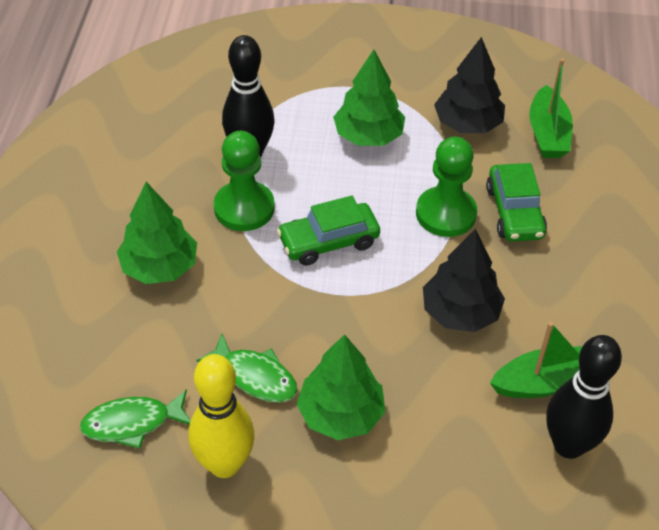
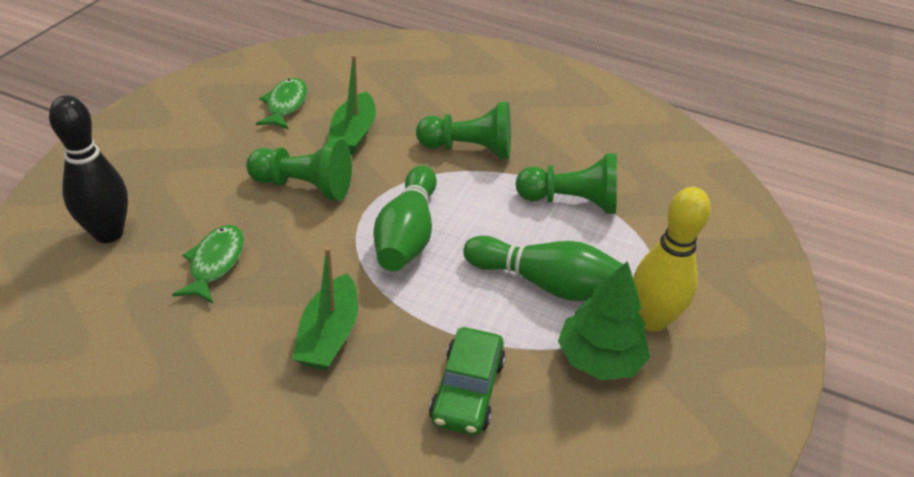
black bowling pin: 2 -> 1
black tree: 2 -> 0
green bowling pin: 0 -> 2
green car: 2 -> 1
green pawn: 2 -> 3
green tree: 3 -> 1

